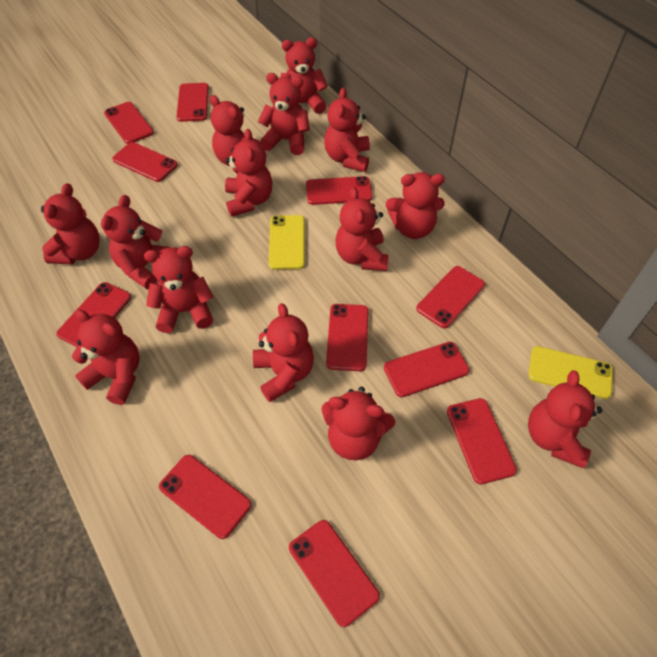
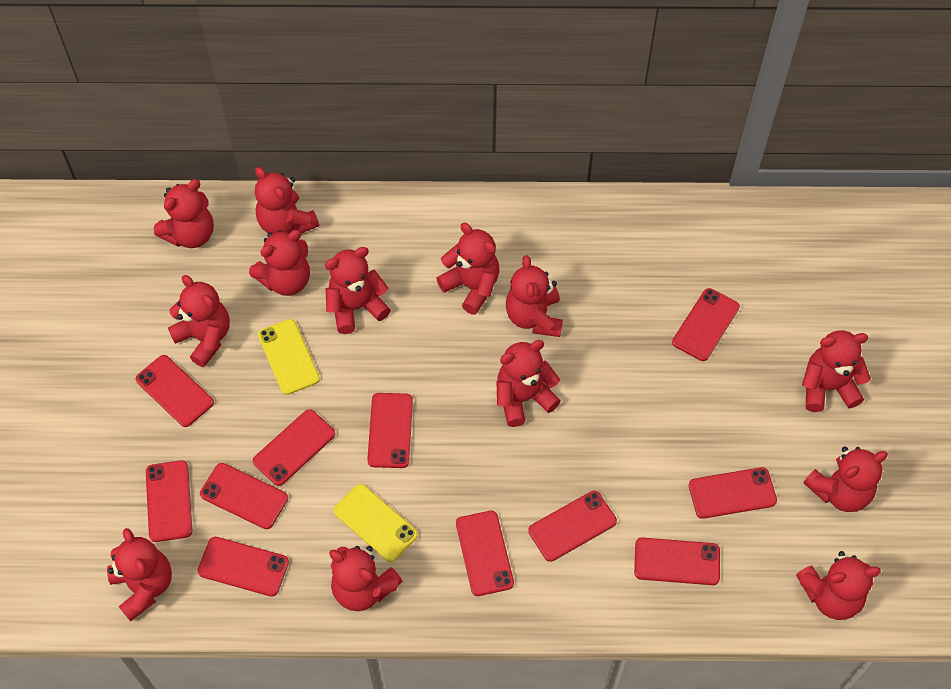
red teddy bear: 14 -> 13

